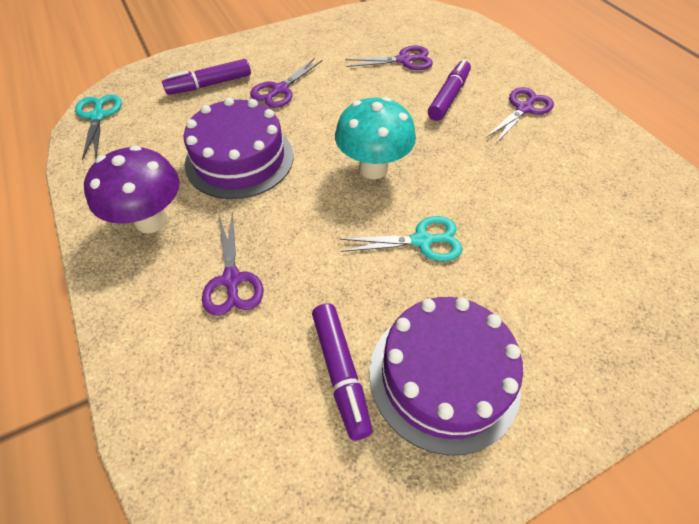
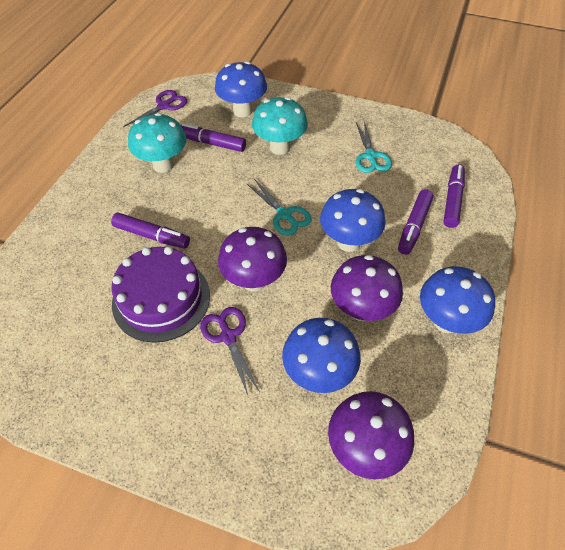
blue mushroom: 0 -> 4
purple cake: 2 -> 1
purple marker: 3 -> 4
purple mushroom: 1 -> 3
purple scissors: 4 -> 2
turquoise mushroom: 1 -> 2

